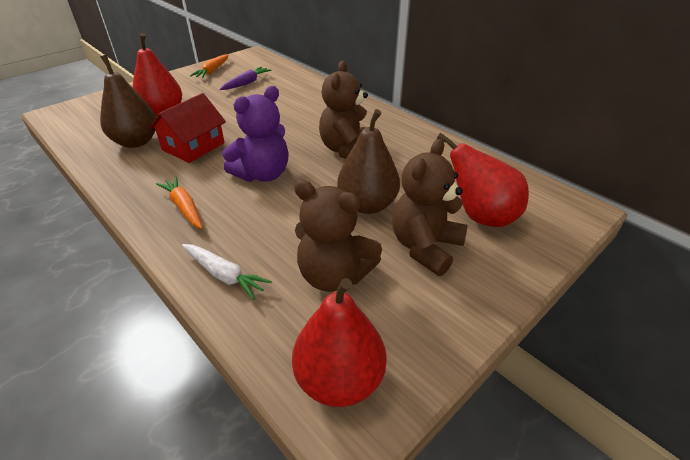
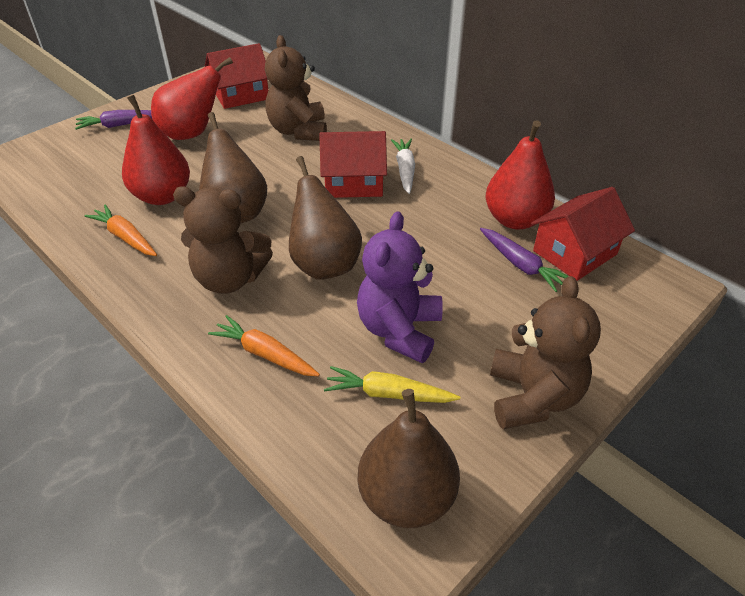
brown pear: 2 -> 3
purple carrot: 1 -> 2
red house: 1 -> 3
yellow carrot: 0 -> 1

